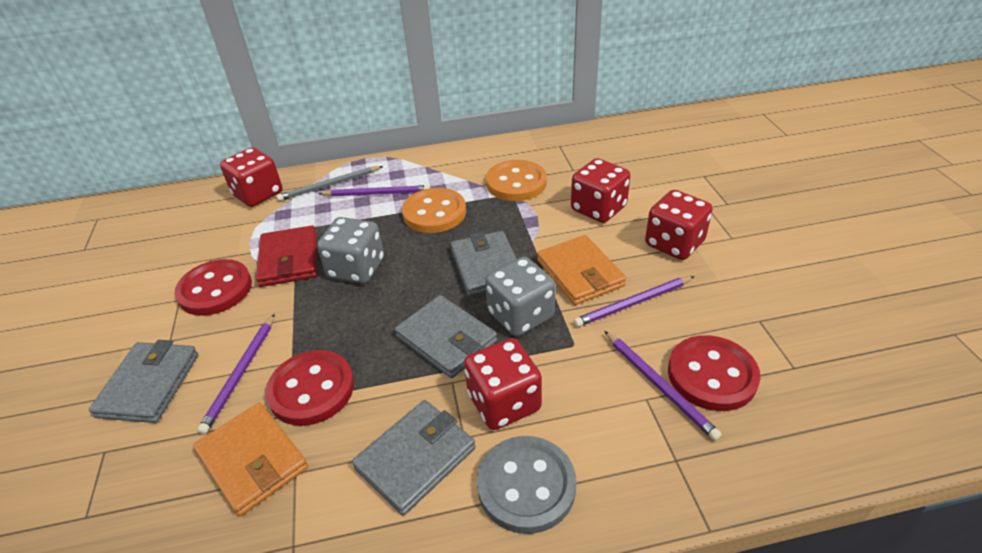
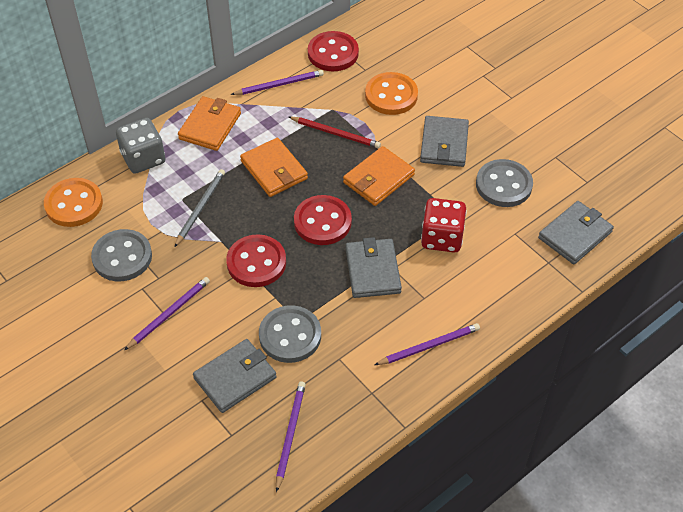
grey button: 1 -> 3
grey dice: 2 -> 1
orange wallet: 2 -> 3
red dice: 4 -> 1
red pencil: 0 -> 1
red wallet: 1 -> 0

